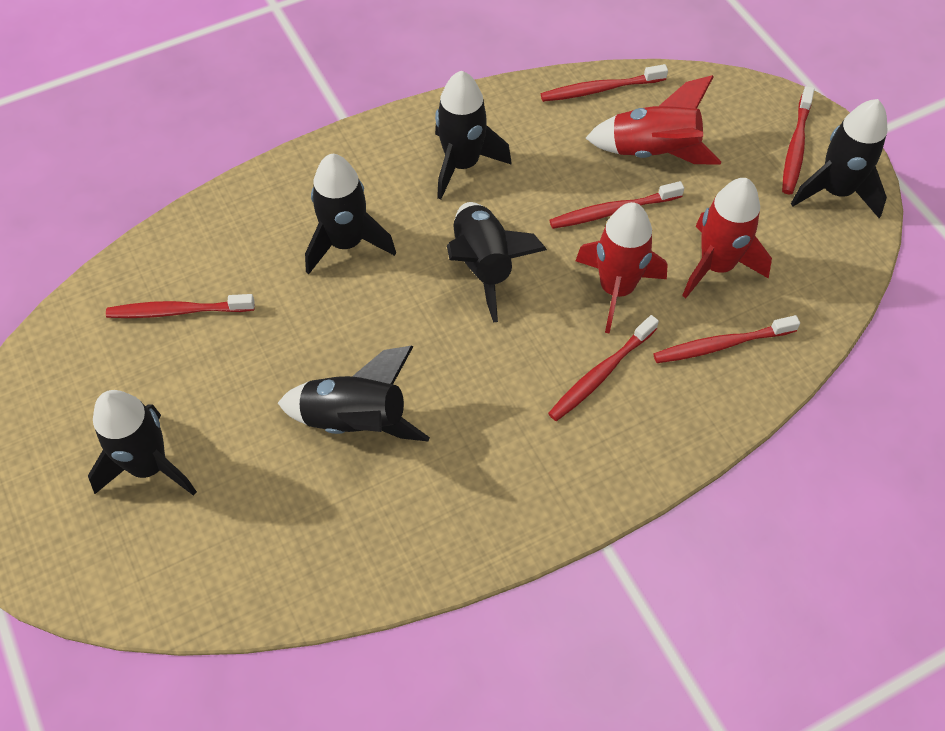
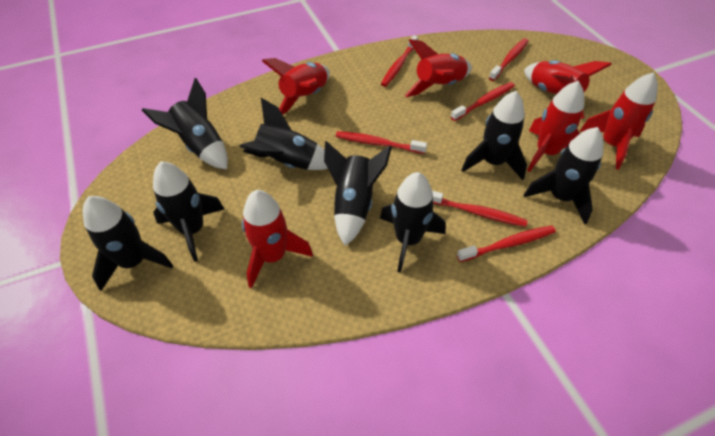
black rocket: 6 -> 8
red rocket: 3 -> 6

